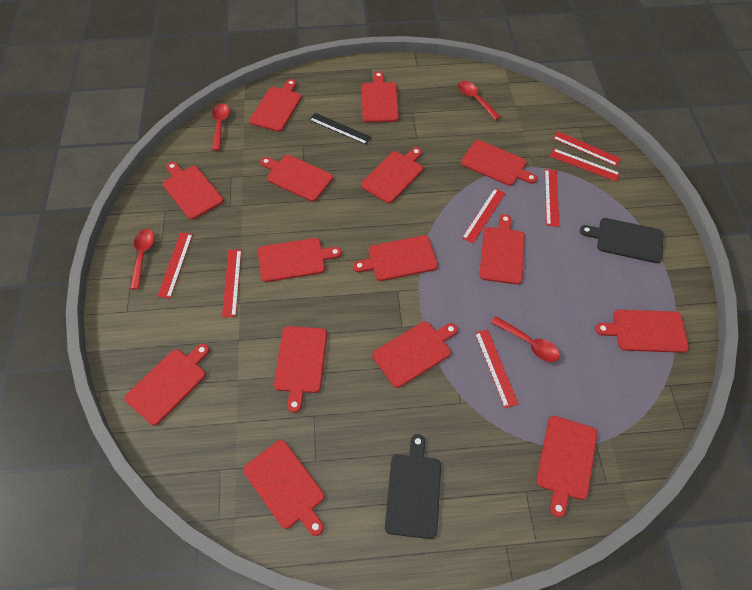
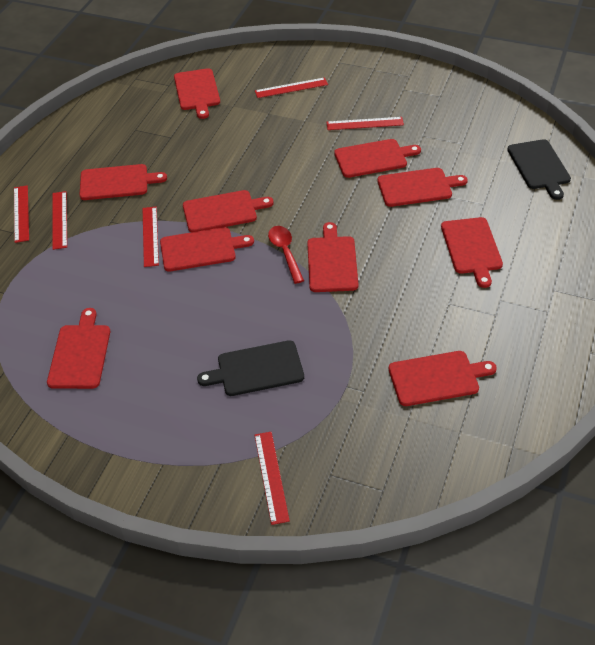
black ruler: 1 -> 0
red cutting board: 15 -> 10
red ruler: 7 -> 6
red spoon: 4 -> 1

